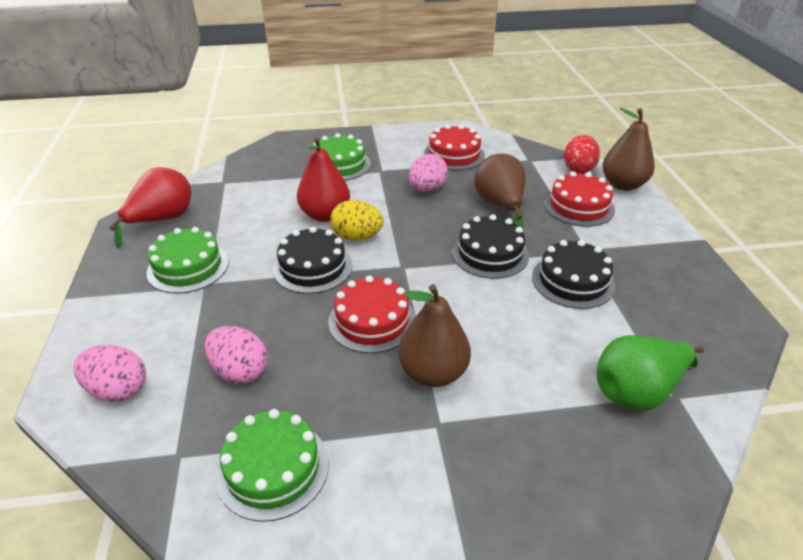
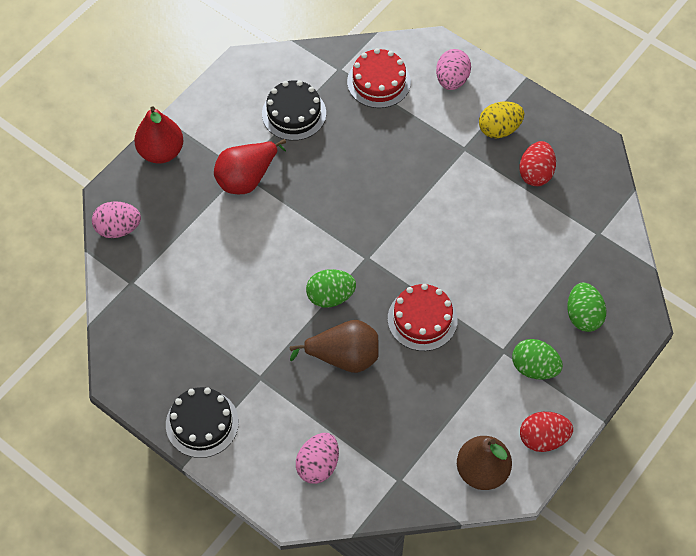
black cake: 3 -> 2
brown pear: 3 -> 2
green cake: 3 -> 0
green egg: 0 -> 3
green pear: 1 -> 0
red cake: 3 -> 2
red egg: 1 -> 2

